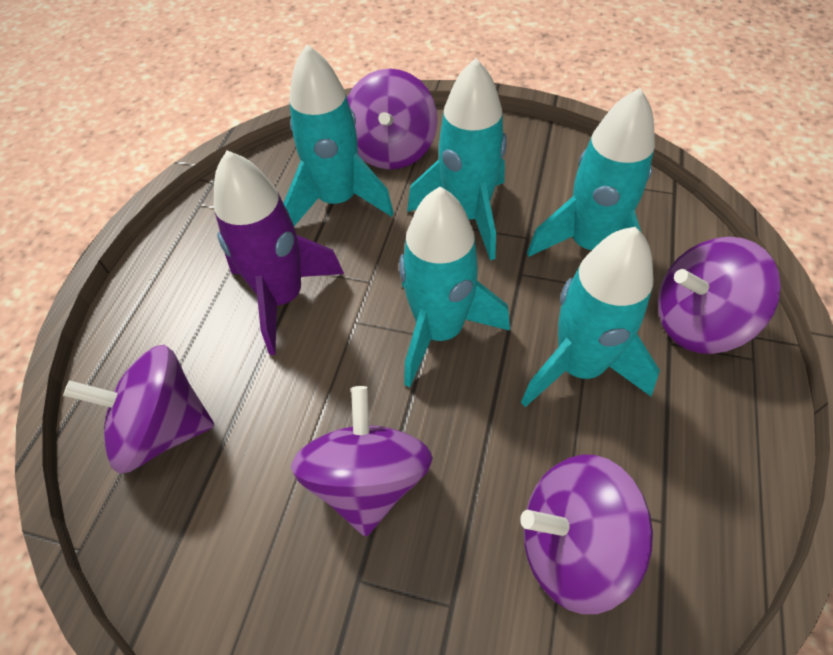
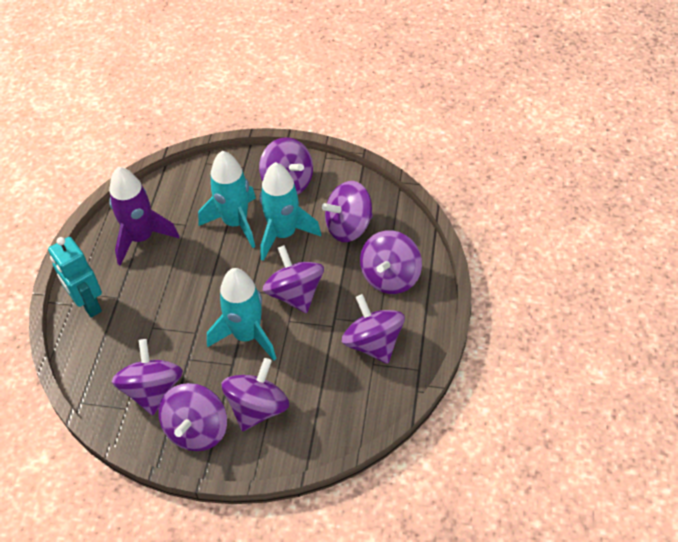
purple spinning top: 5 -> 8
turquoise robot: 0 -> 1
turquoise rocket: 5 -> 3

